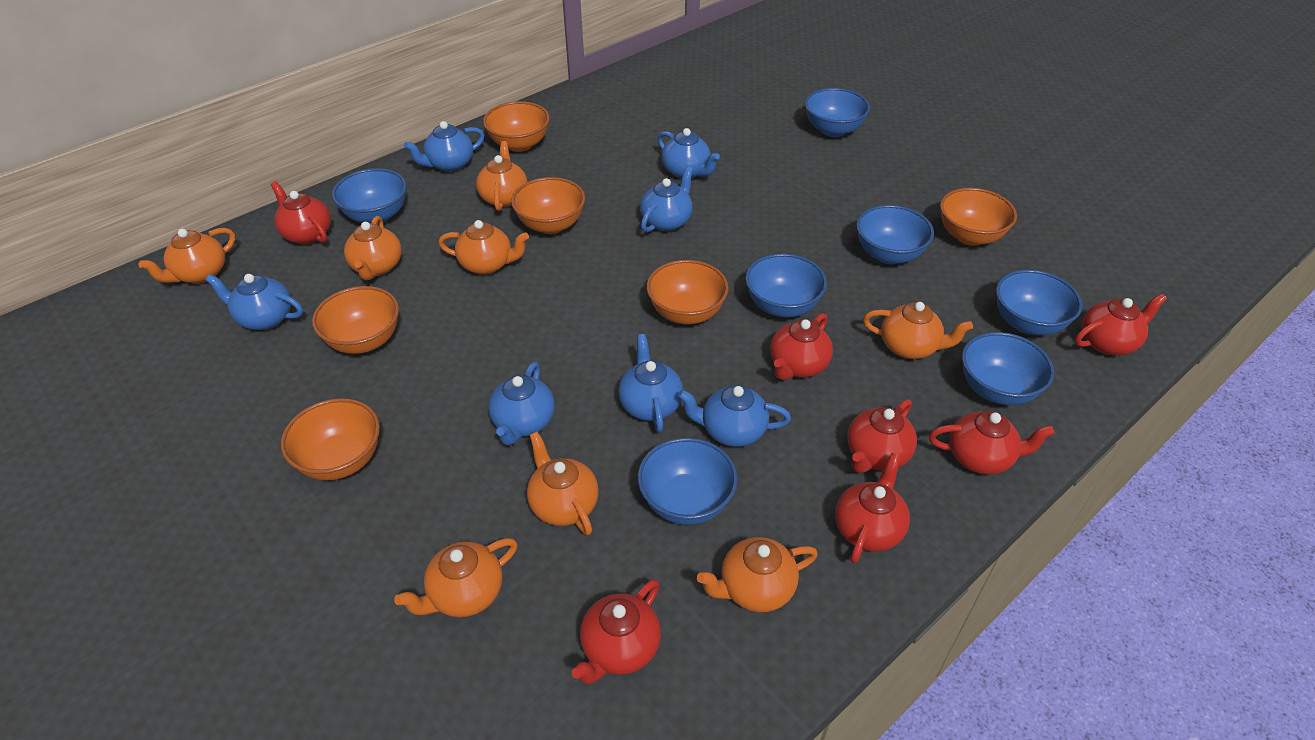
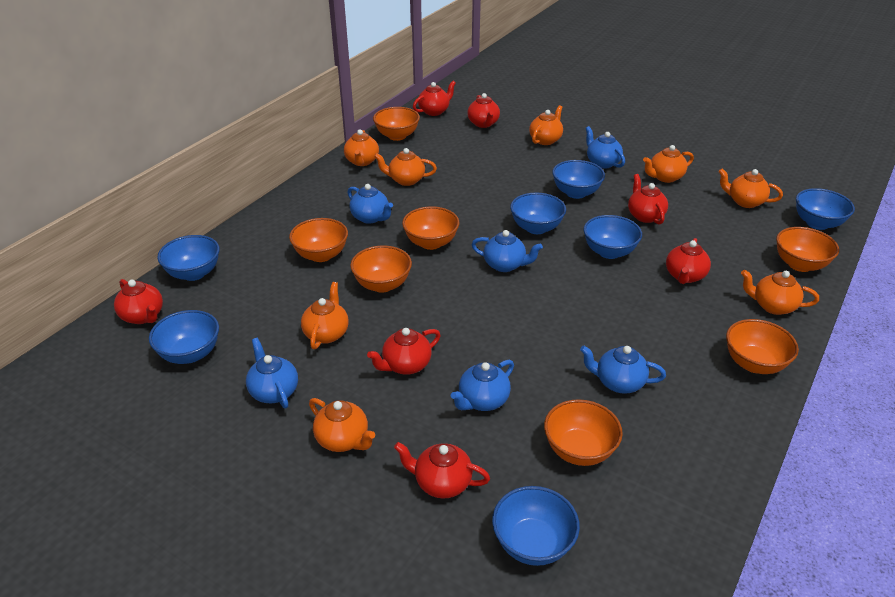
blue teapot: 7 -> 6
orange bowl: 6 -> 7

